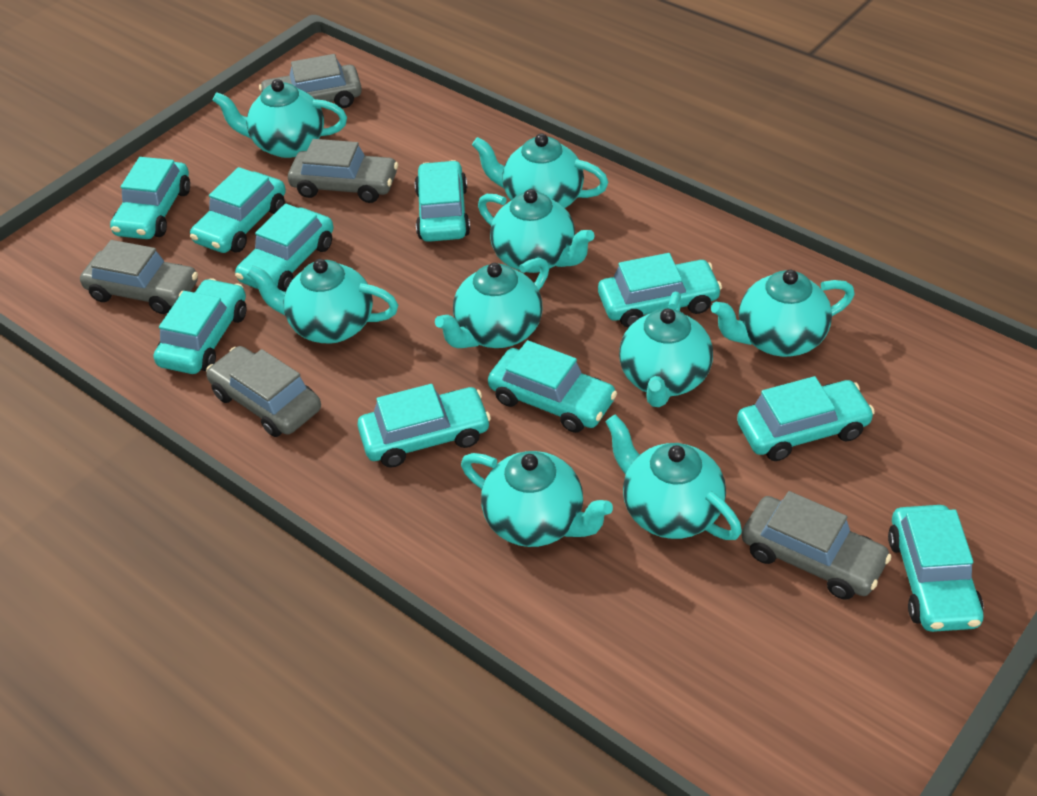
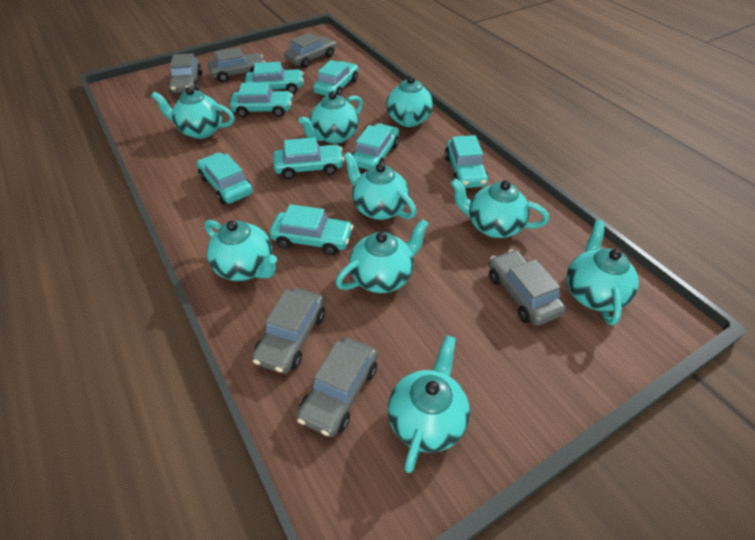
grey car: 5 -> 6
turquoise car: 10 -> 8

